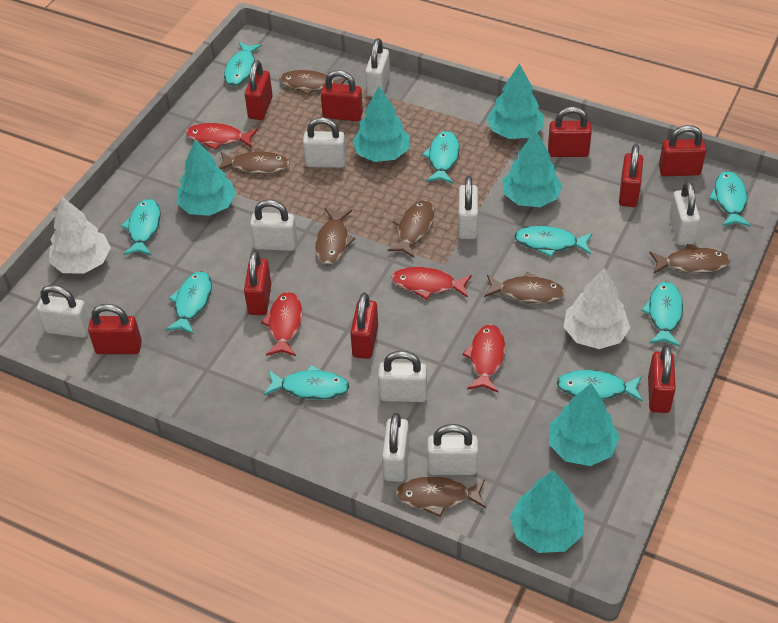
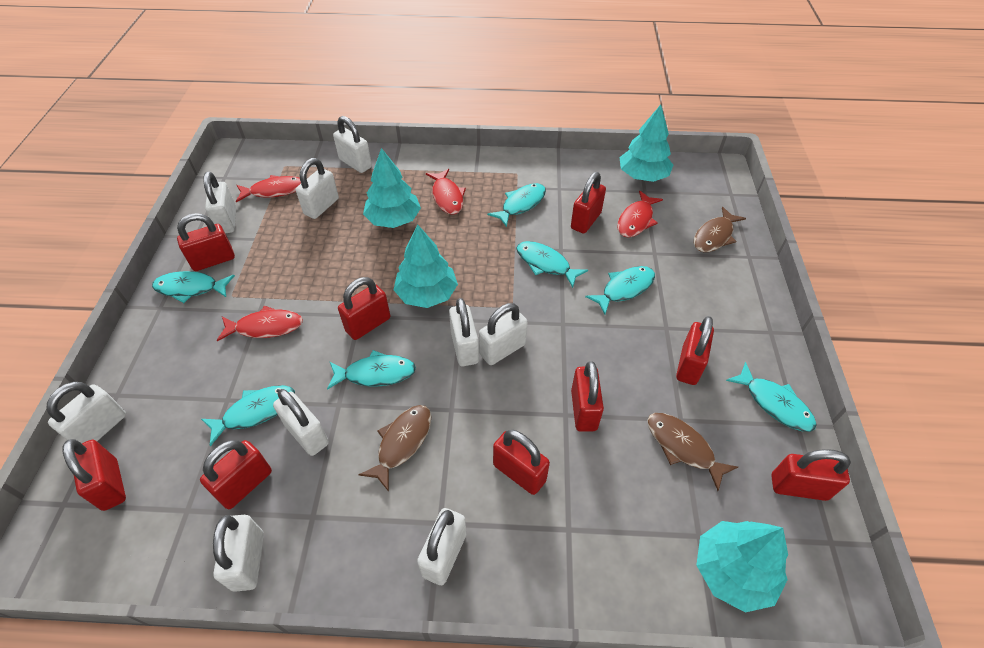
brown fish: 7 -> 3
turquoise fish: 9 -> 7
turquoise tree: 6 -> 4
white tree: 2 -> 0

